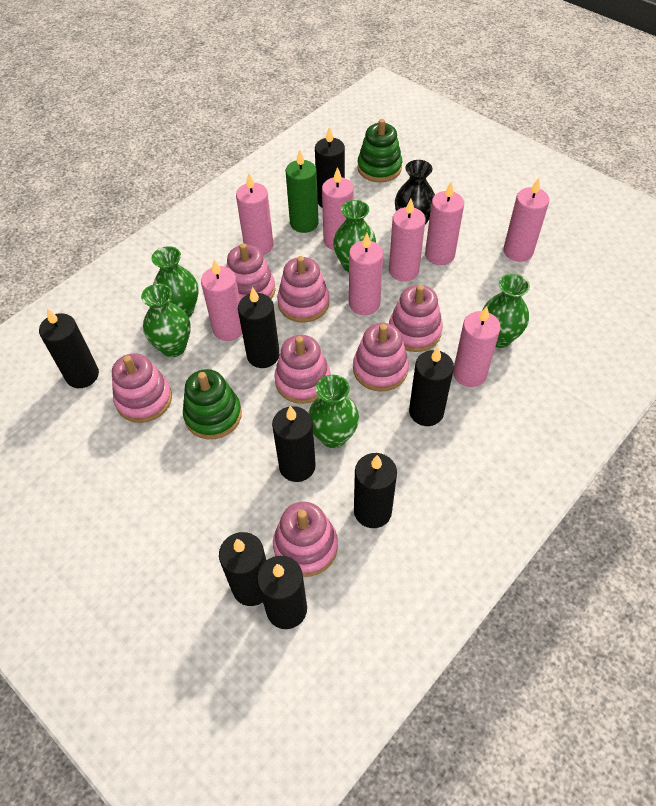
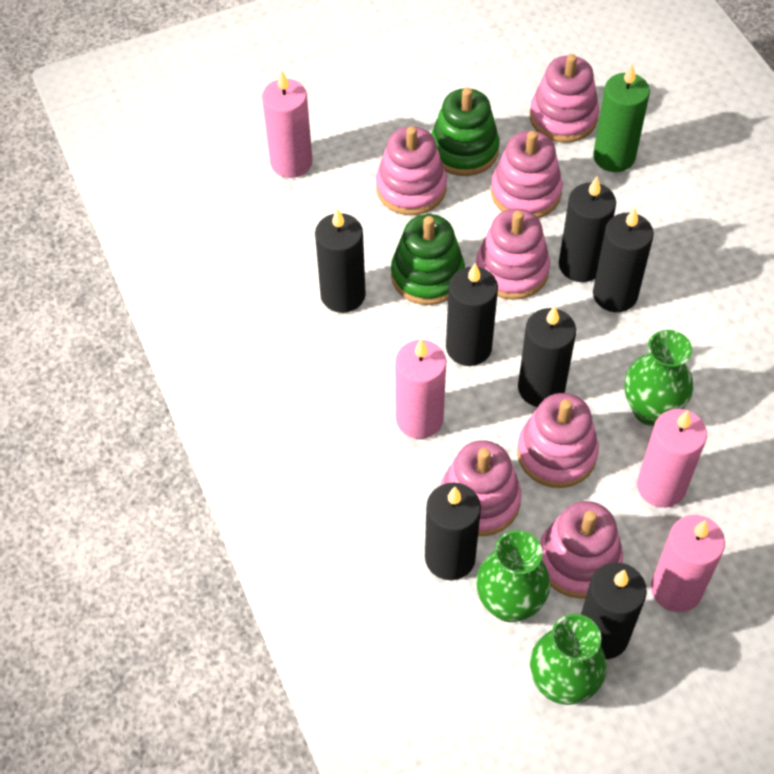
black candle: 8 -> 7
black vase: 1 -> 0
green vase: 5 -> 3
pink candle: 8 -> 4

